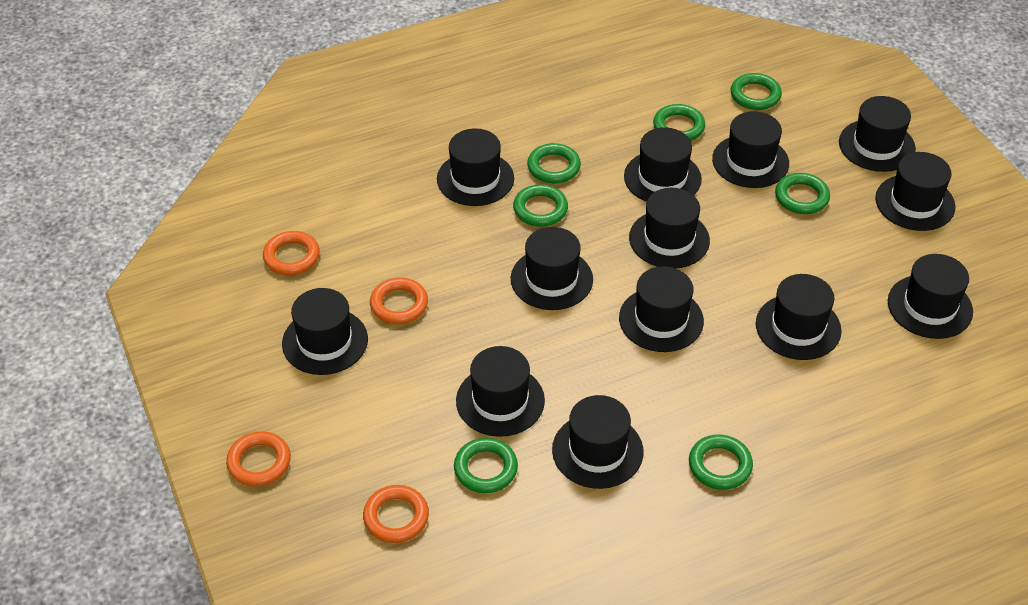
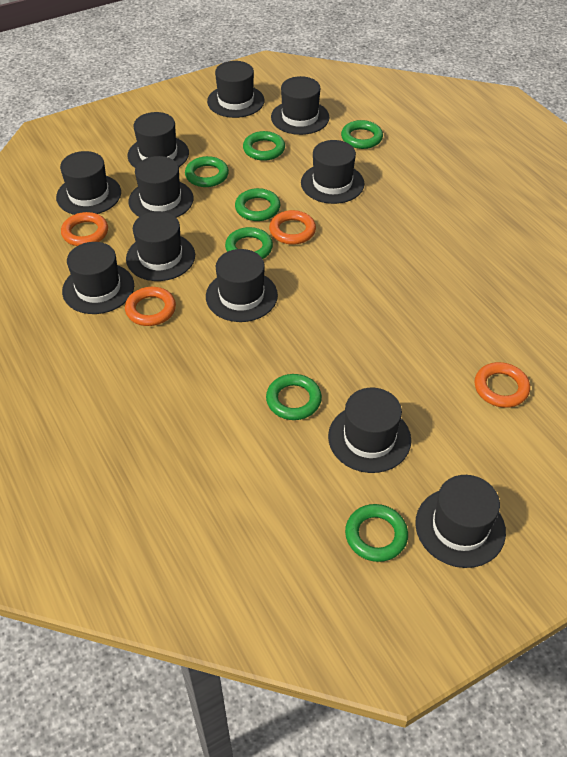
black hat: 13 -> 11

